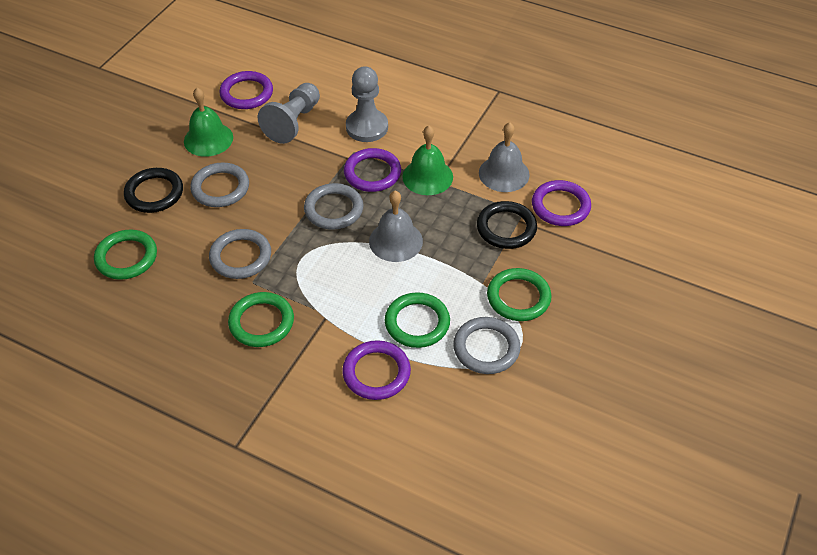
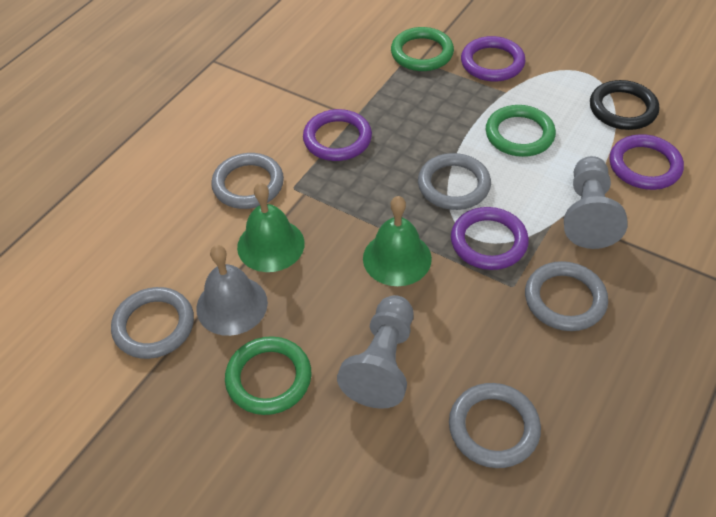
black ring: 2 -> 1
green ring: 4 -> 3
grey bell: 2 -> 1
grey ring: 4 -> 5

